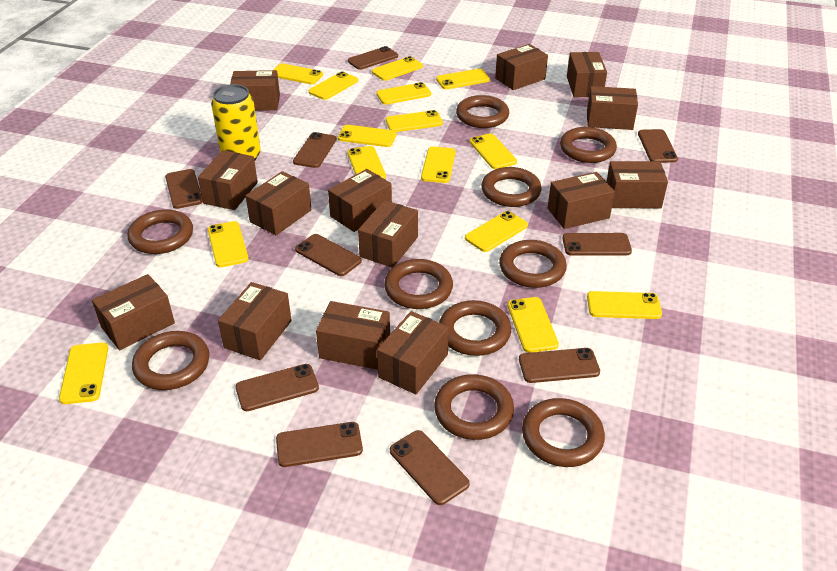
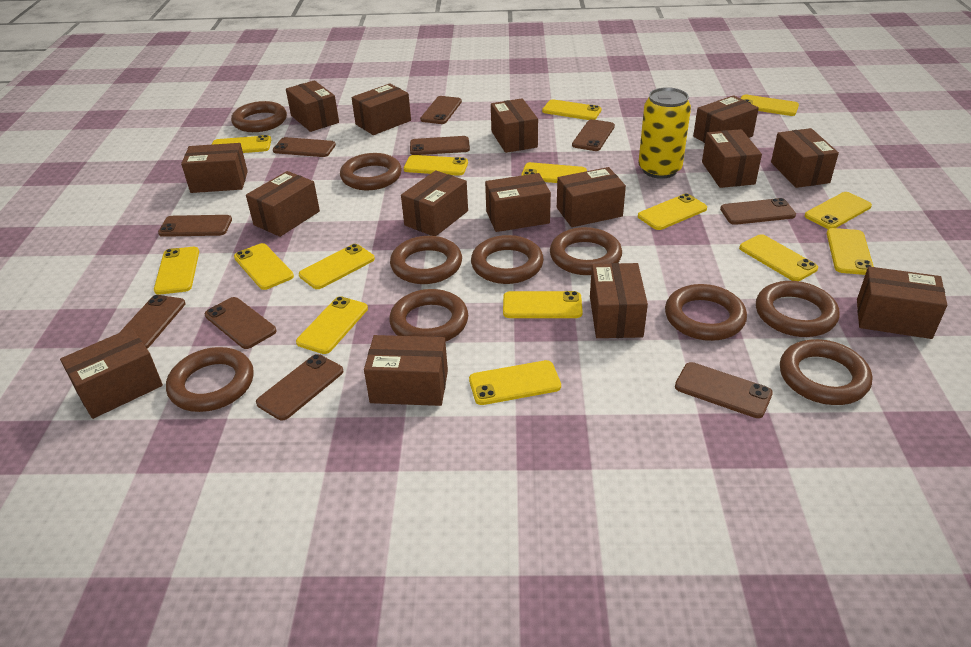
brown box: 14 -> 15

